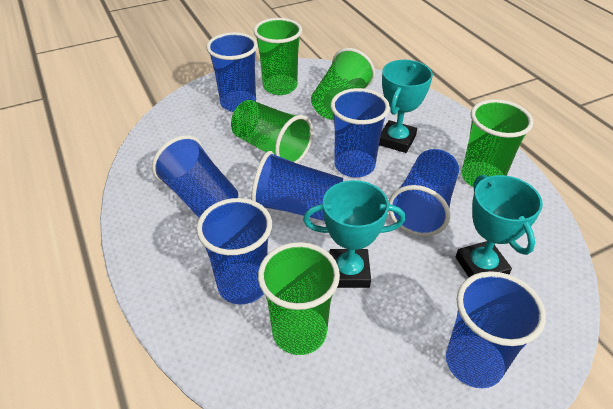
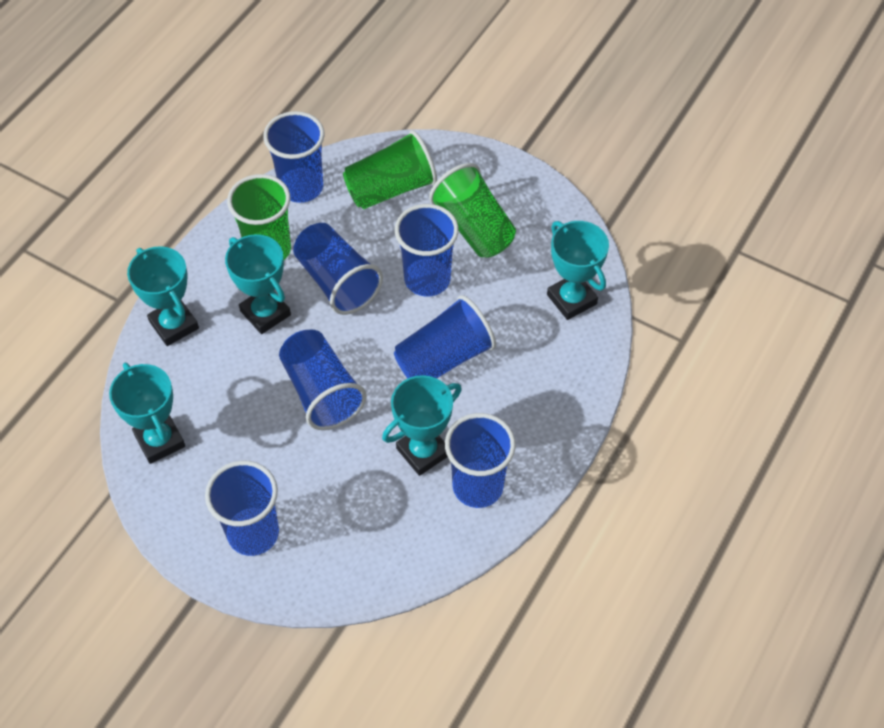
green cup: 5 -> 3
turquoise trophy: 3 -> 5

